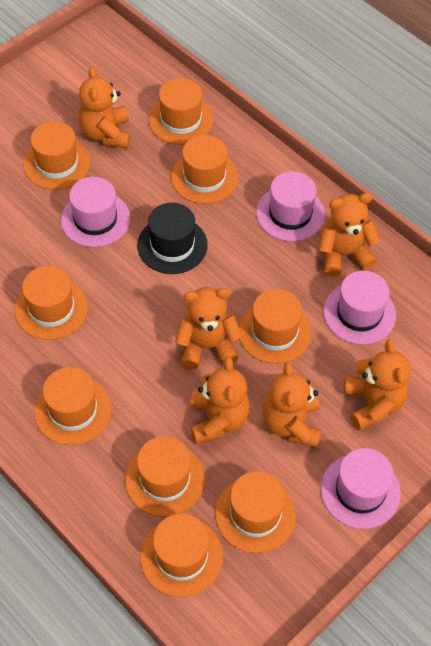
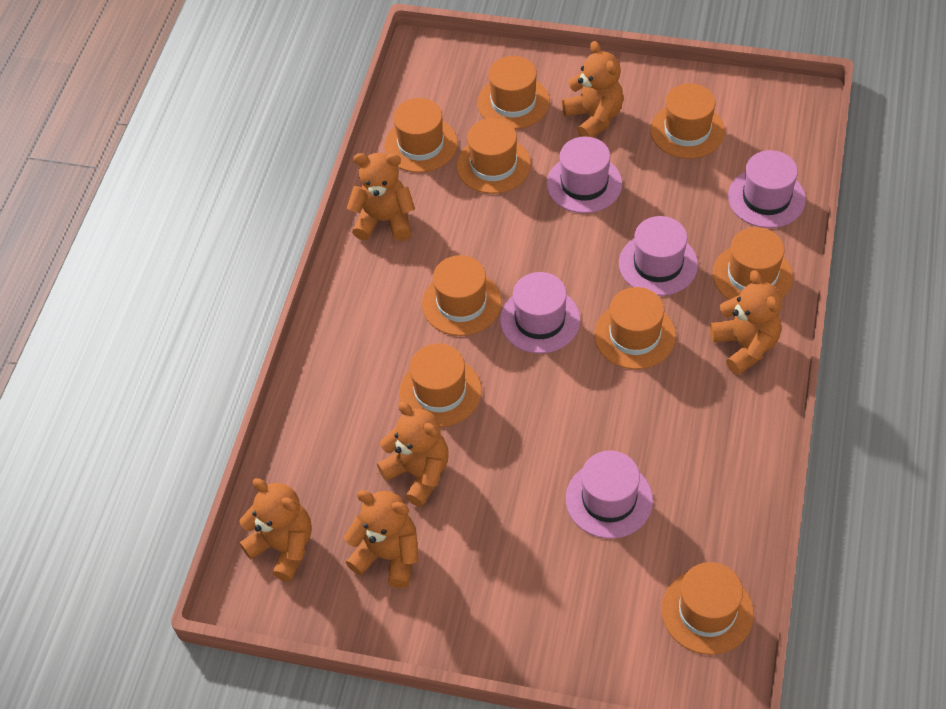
black hat: 1 -> 0
pink hat: 4 -> 5

